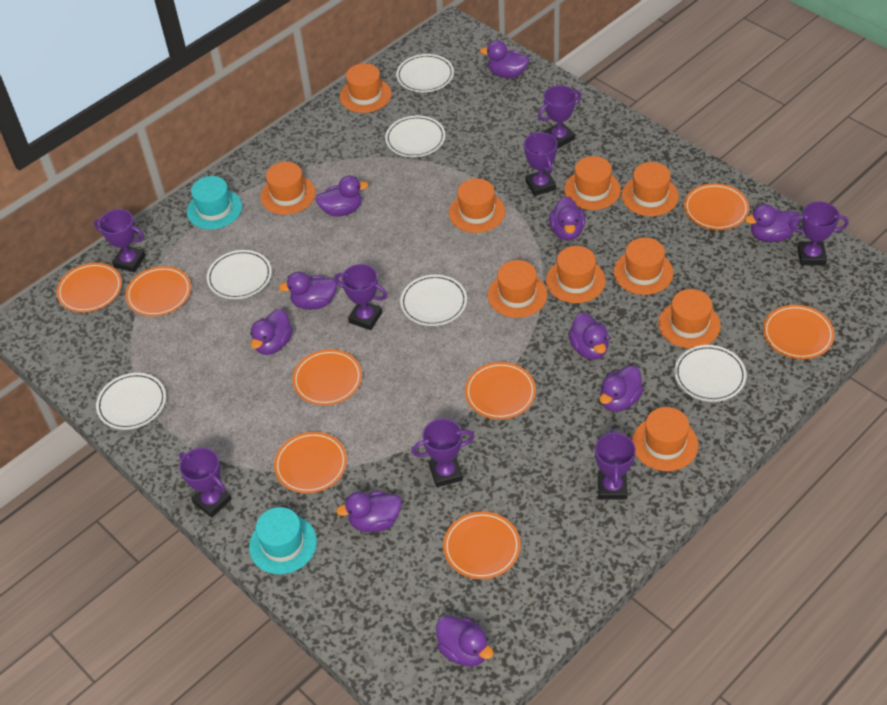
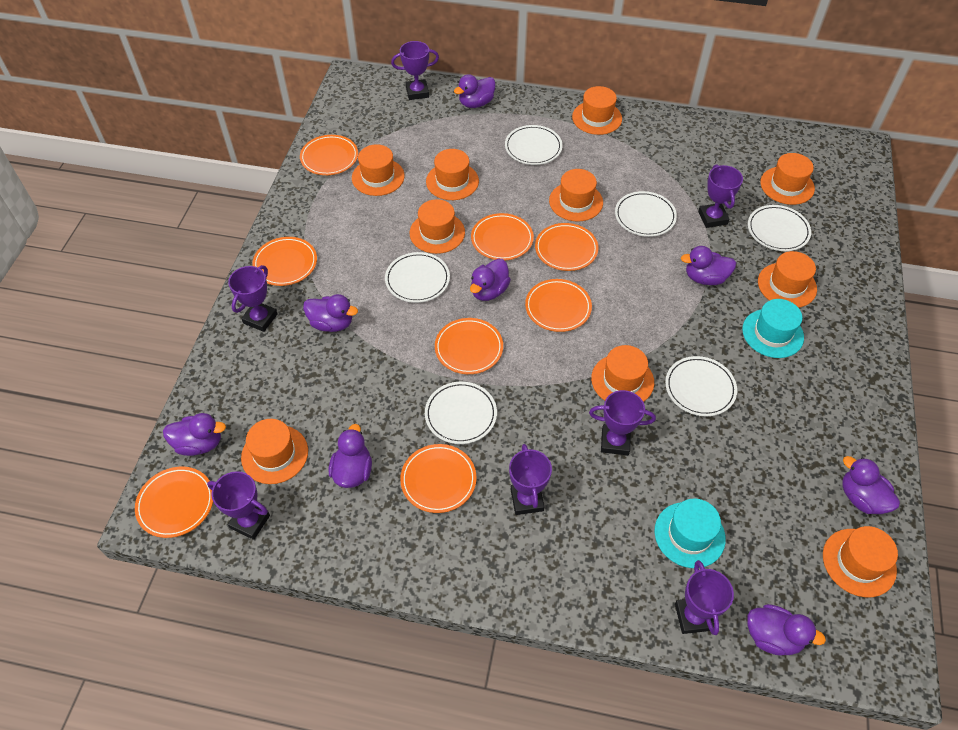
purple duck: 10 -> 8
purple trophy: 8 -> 7

